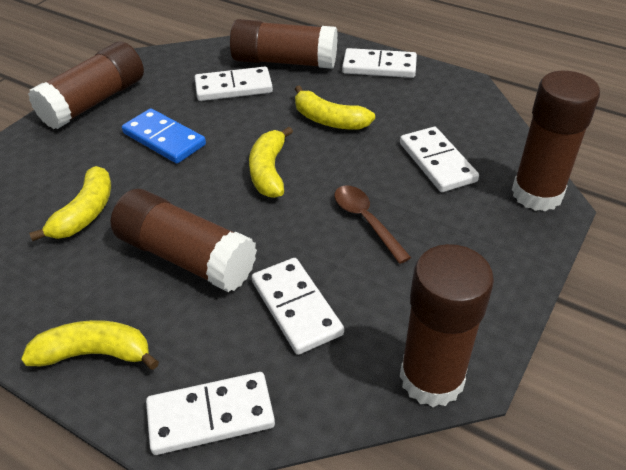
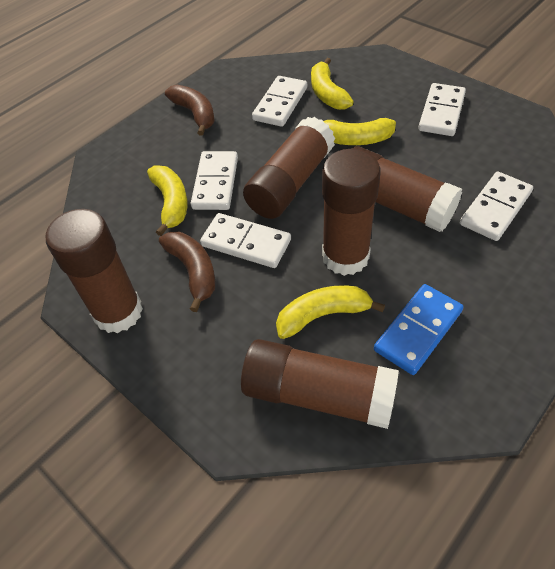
brown banana: 0 -> 2
brown spoon: 1 -> 0

